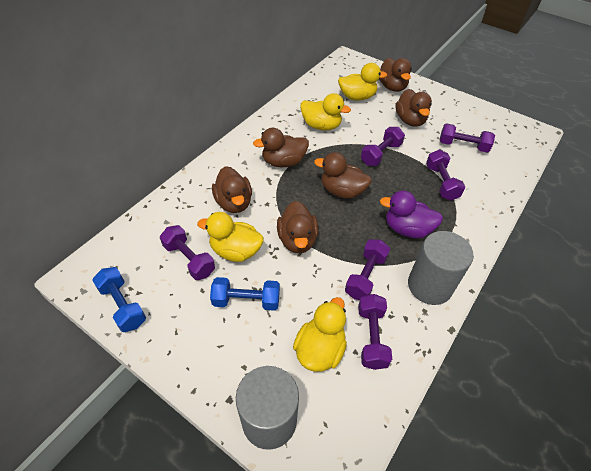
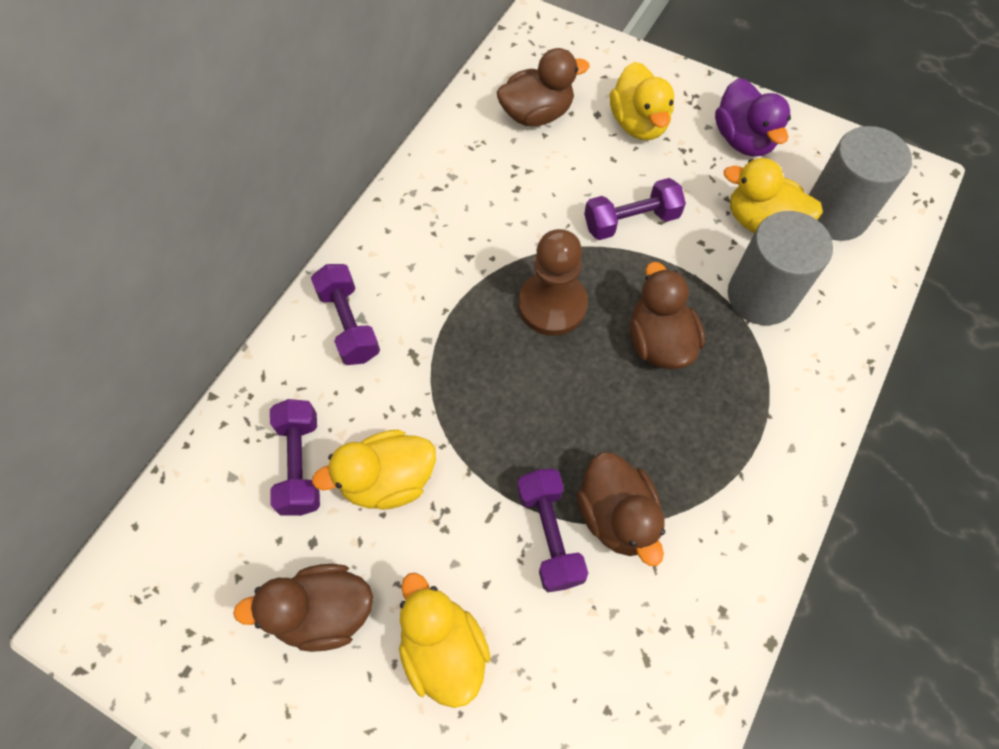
blue dumbbell: 2 -> 0
brown duck: 6 -> 4
brown pawn: 0 -> 1
purple dumbbell: 6 -> 4

